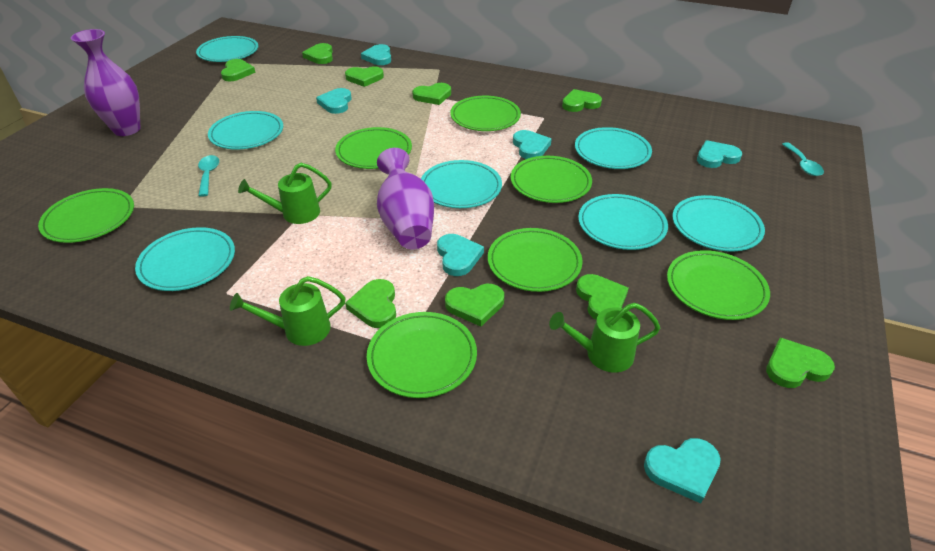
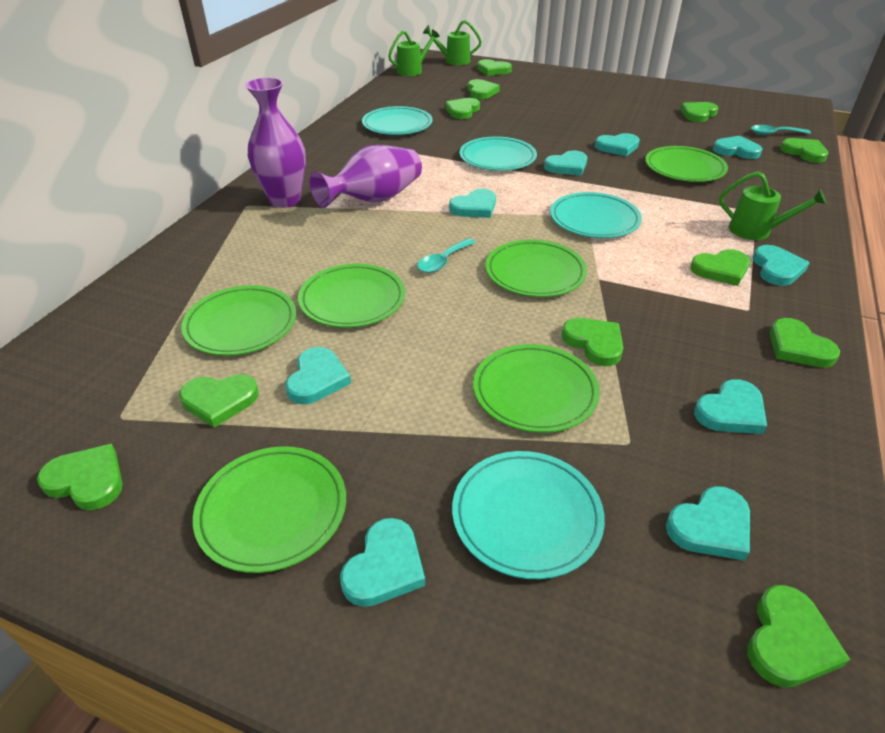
green heart: 9 -> 11
green plate: 7 -> 6
turquoise heart: 6 -> 9
turquoise plate: 7 -> 4

